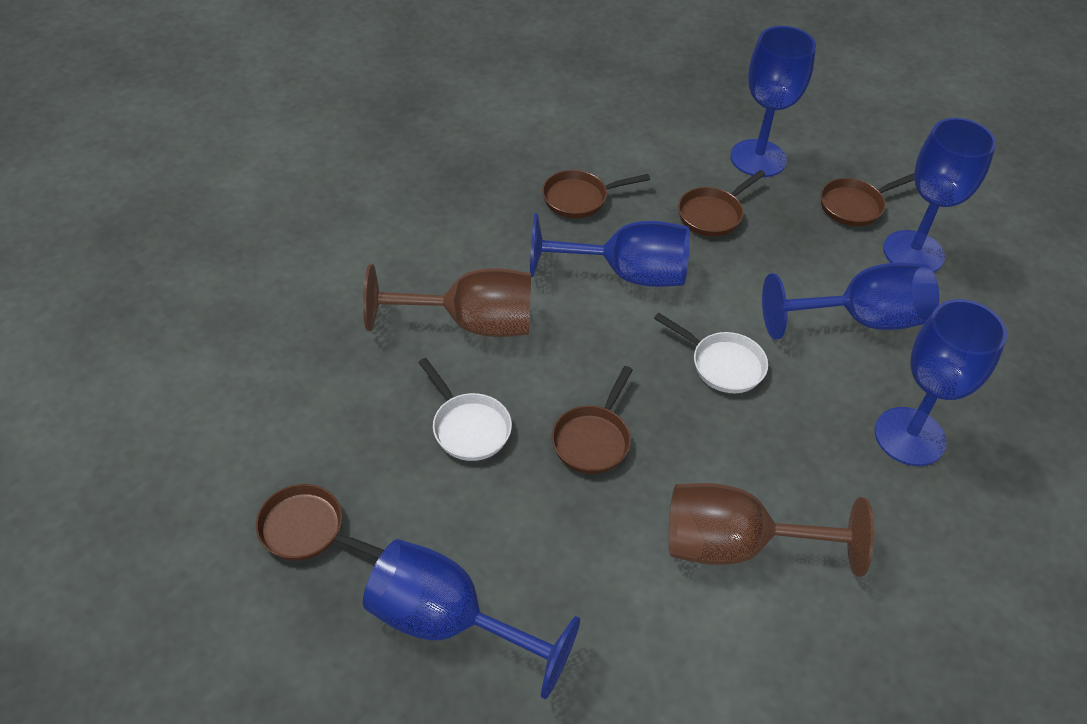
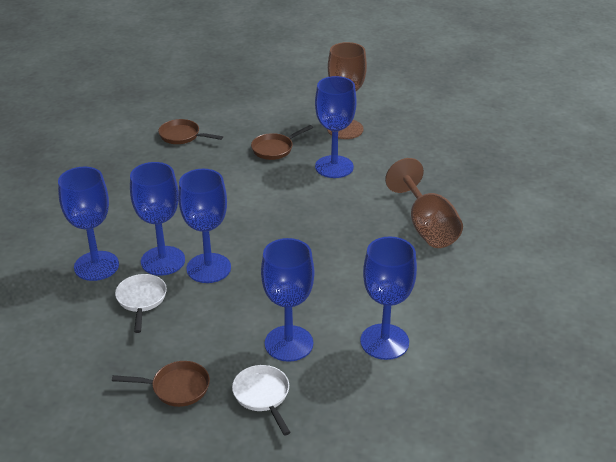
brown pan: 5 -> 3

